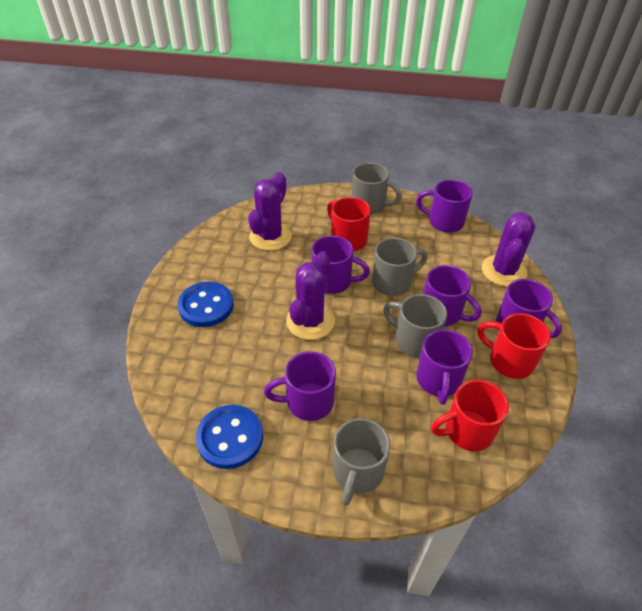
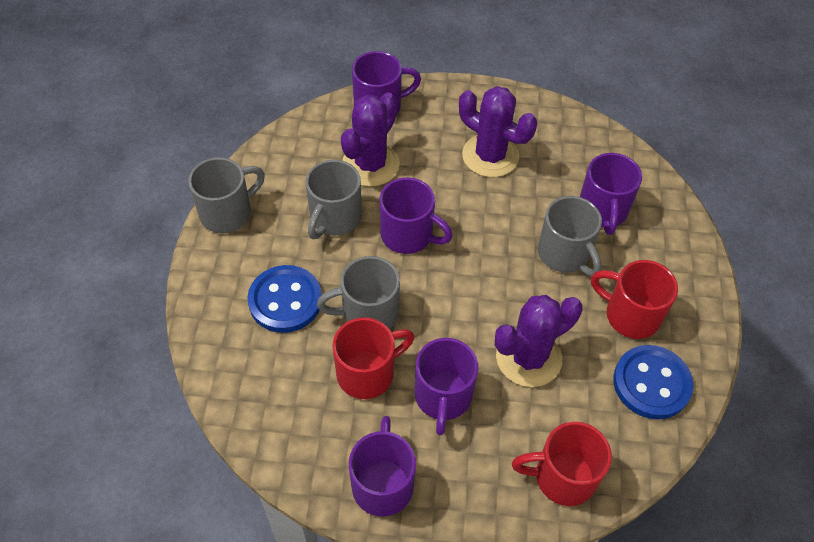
purple mug: 6 -> 5

